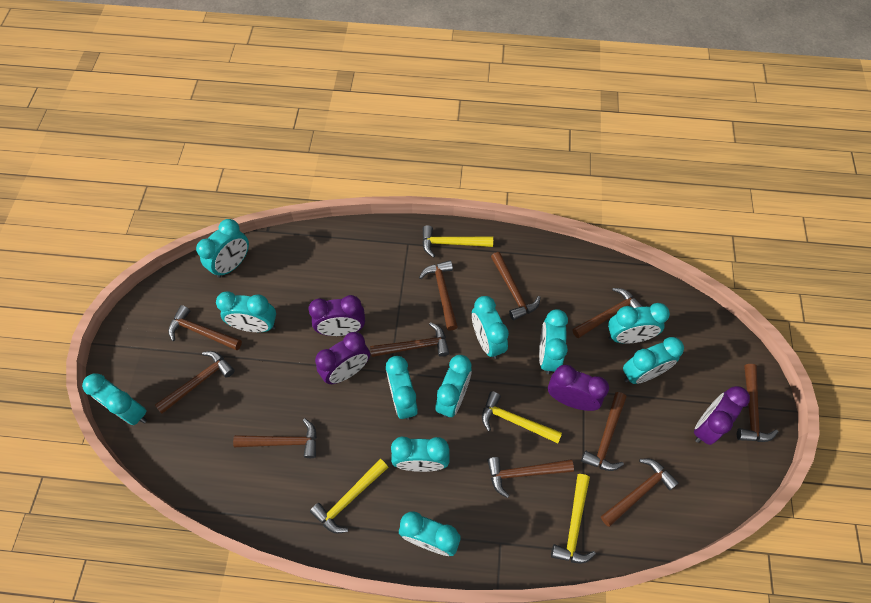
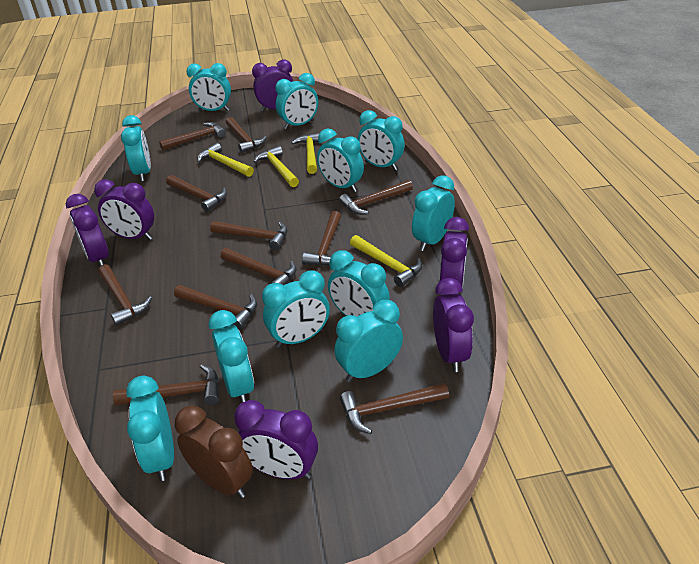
brown clock: 0 -> 1
purple clock: 4 -> 6

